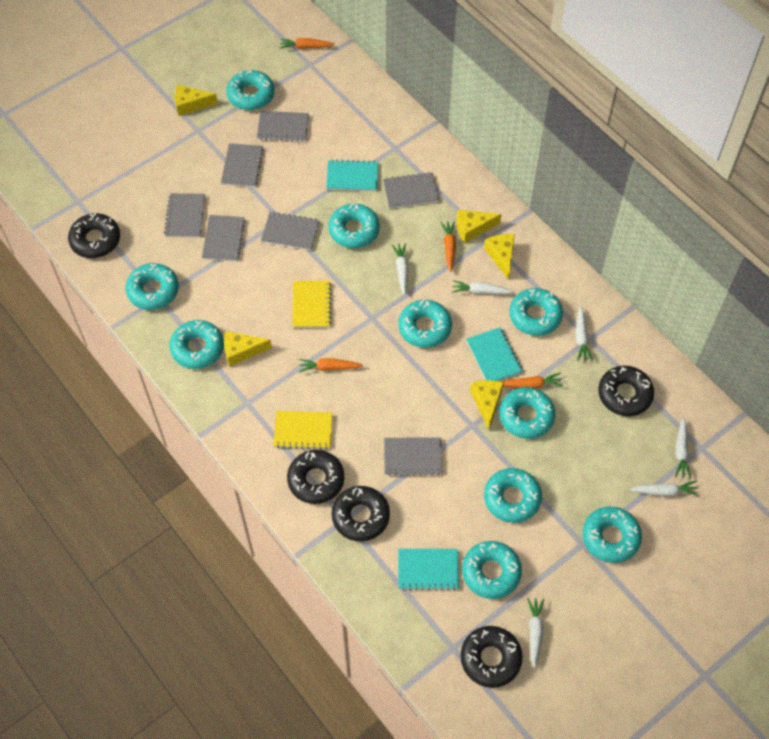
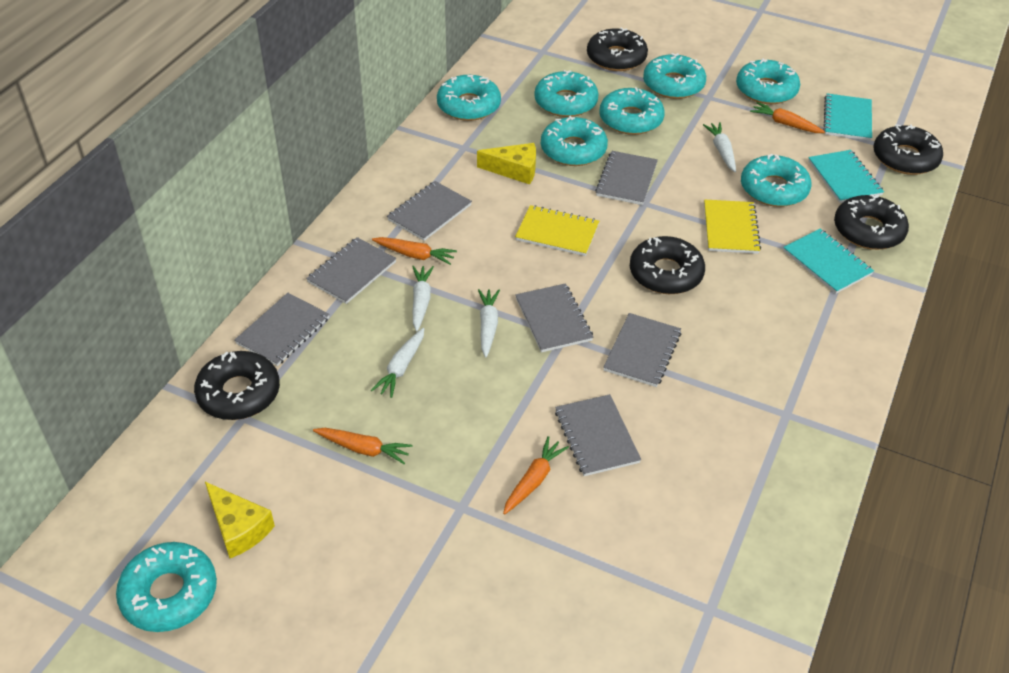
turquoise donut: 10 -> 8
white carrot: 6 -> 4
yellow cheese: 5 -> 2

